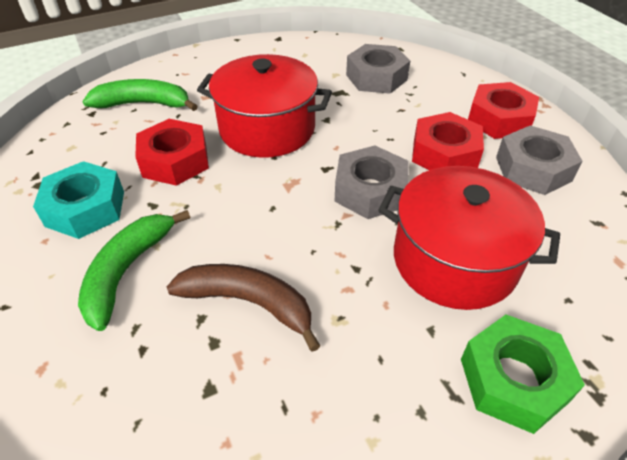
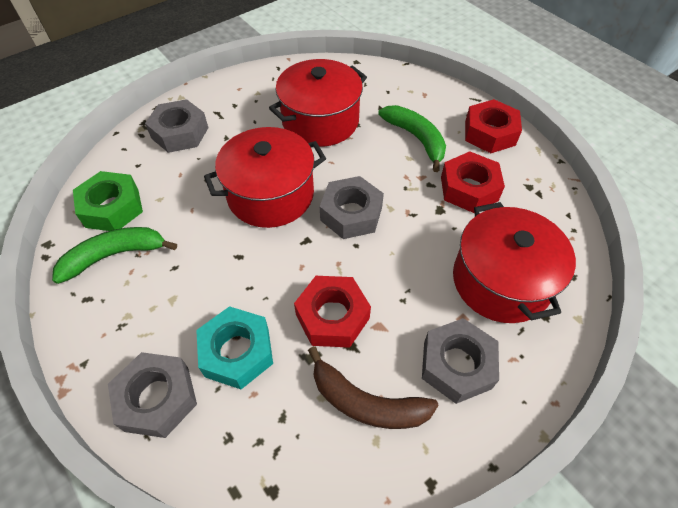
grey nut: 3 -> 4
red pot: 2 -> 3

